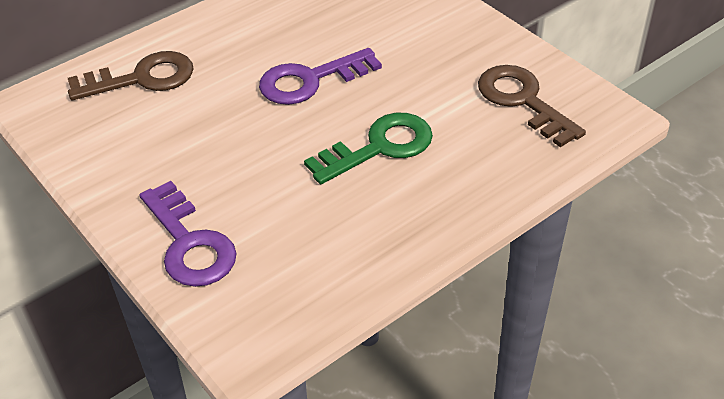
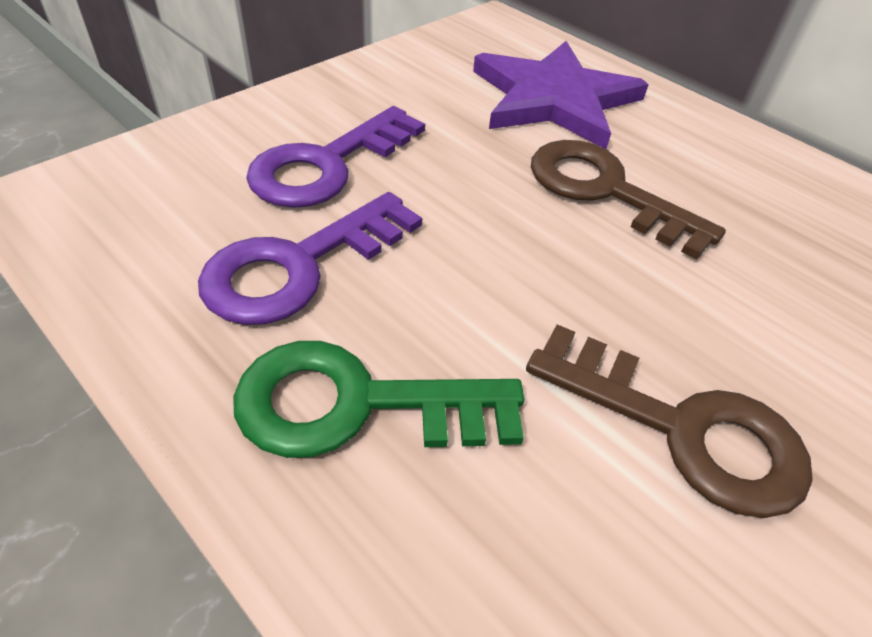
purple star: 0 -> 1

